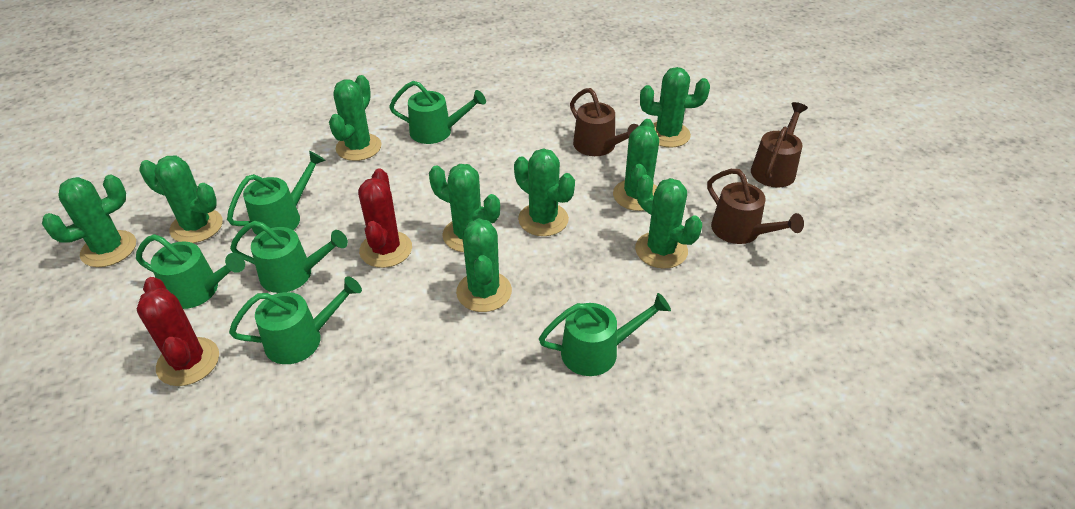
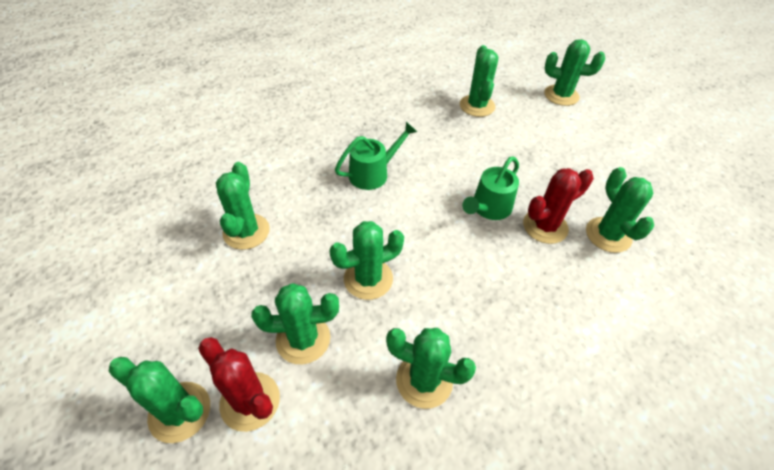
brown watering can: 3 -> 0
green cactus: 9 -> 8
green watering can: 6 -> 2

